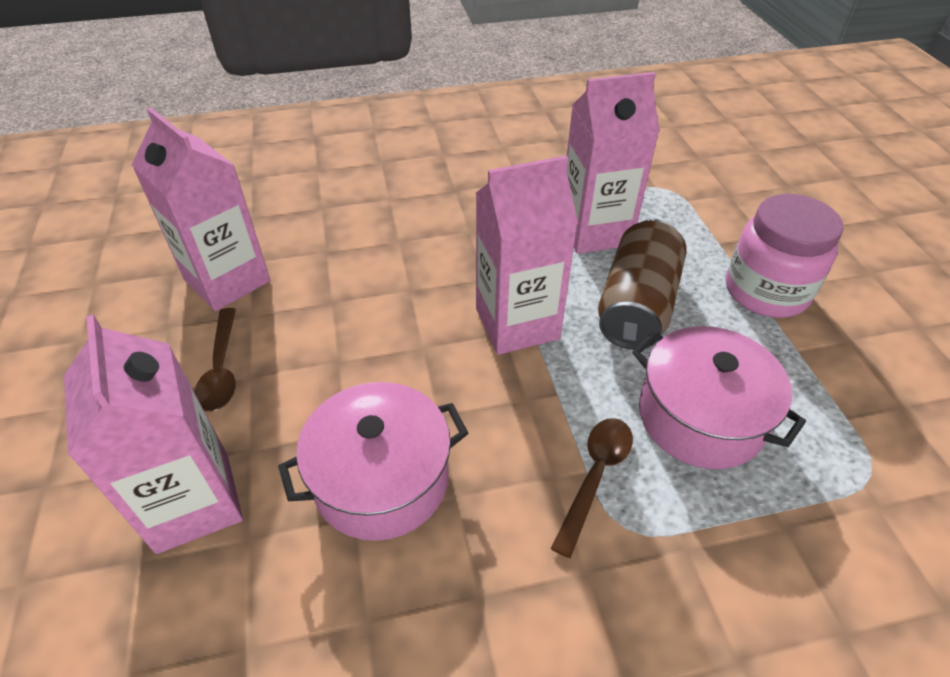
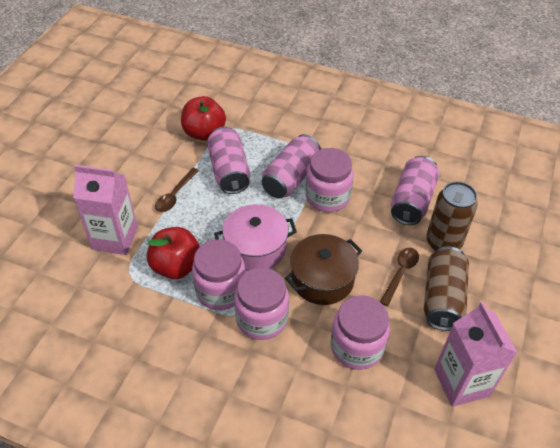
brown can: 1 -> 2
brown pot: 0 -> 1
pink can: 0 -> 3
pink carton: 4 -> 2
pink jar: 1 -> 4
pink pot: 2 -> 1
red apple: 0 -> 2

